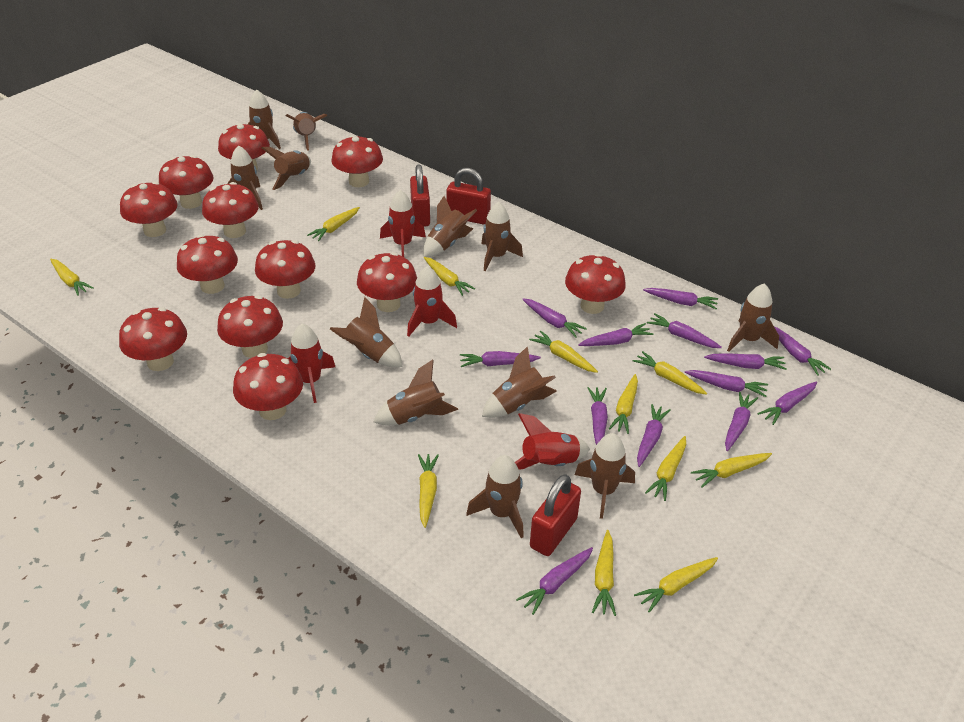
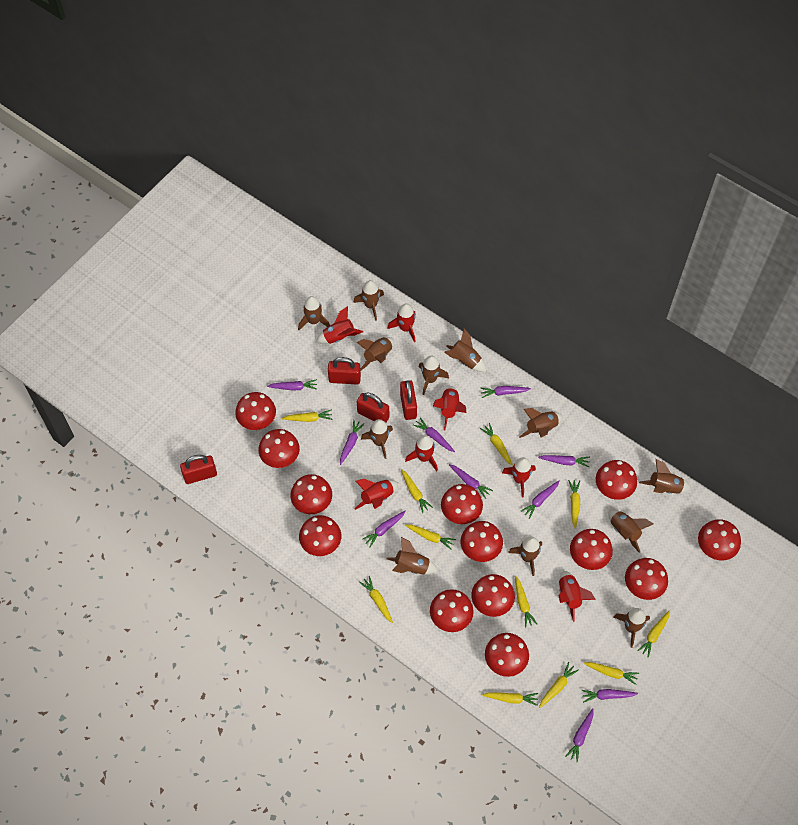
purple carrot: 13 -> 10
red mushroom: 12 -> 13
red padlock: 3 -> 4
red rocket: 4 -> 7

